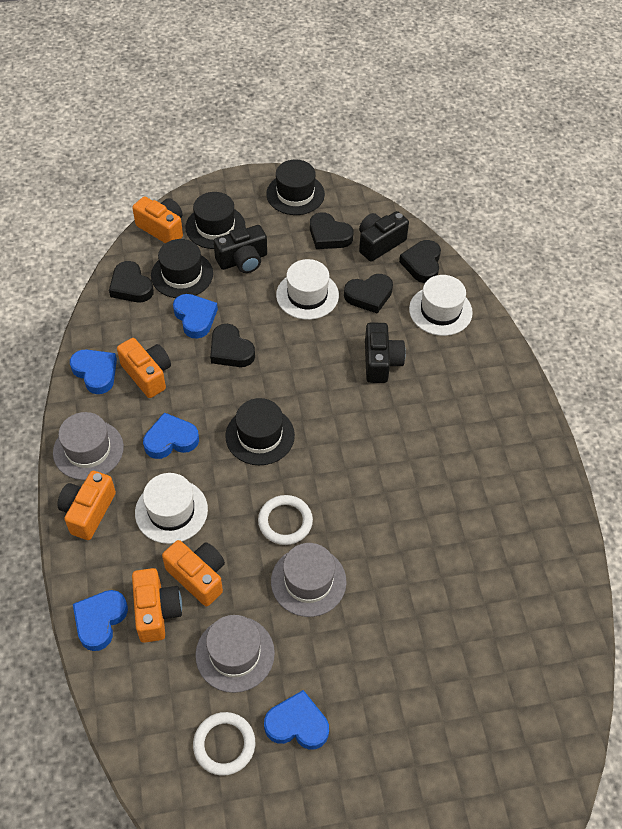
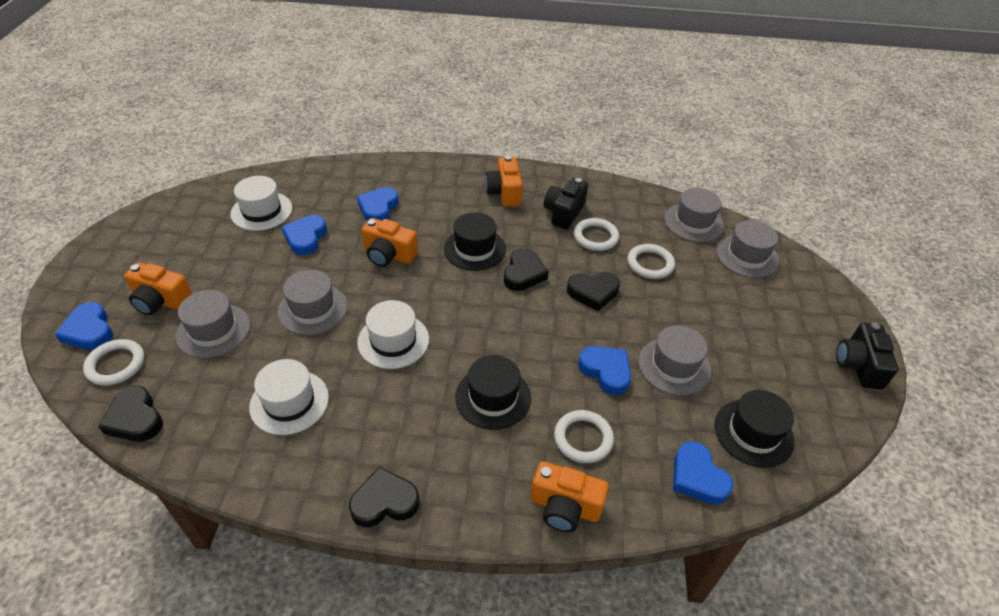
black camera: 3 -> 2
black hat: 4 -> 3
black heart: 5 -> 4
grey hat: 3 -> 5
orange camera: 5 -> 4
white ring: 2 -> 4

